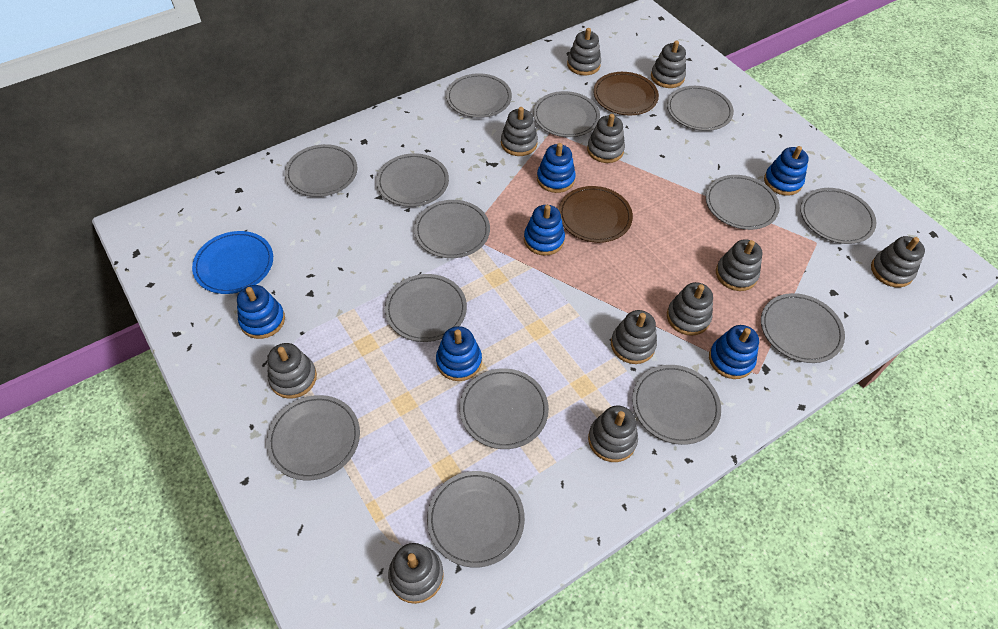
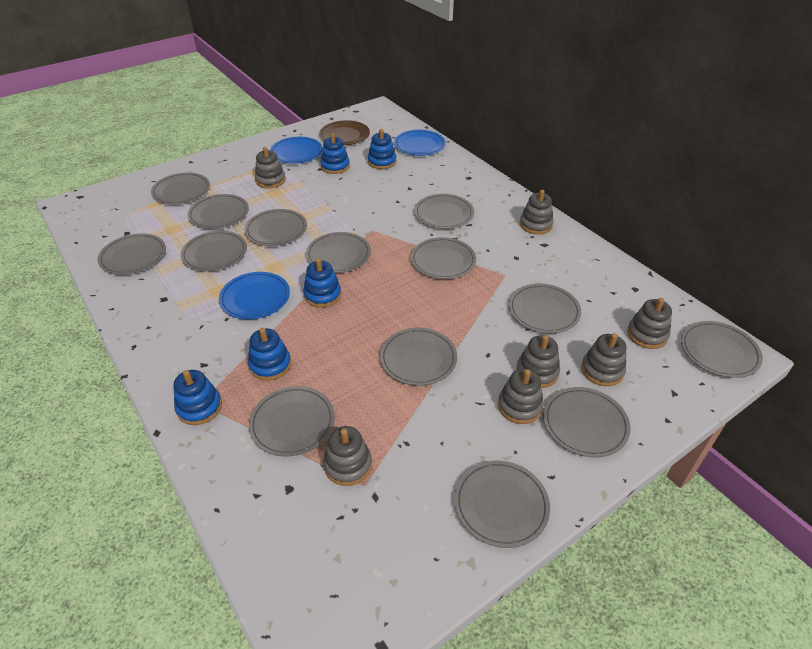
blue plate: 1 -> 3
blue stacking toy: 6 -> 5
brown plate: 2 -> 1
grey stacking toy: 11 -> 7

